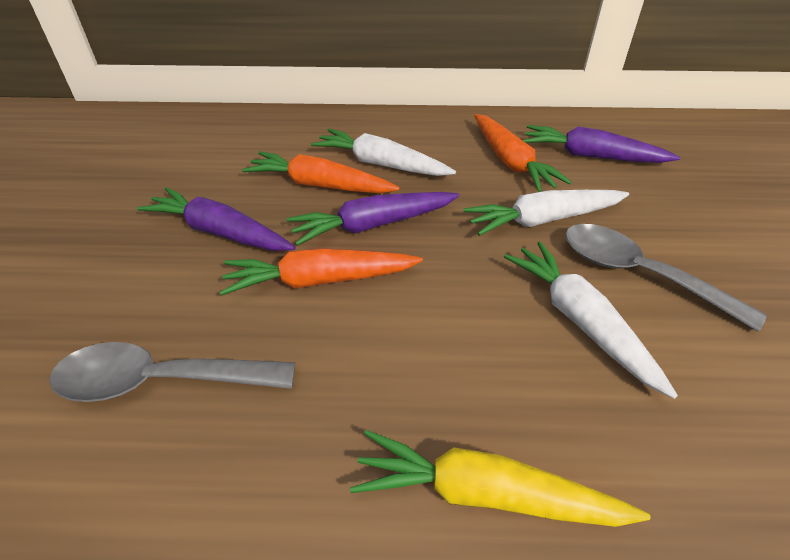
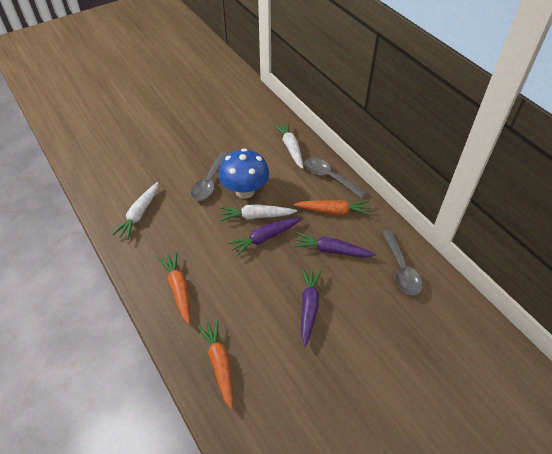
blue mushroom: 0 -> 1
grey spoon: 2 -> 3
yellow carrot: 1 -> 0

